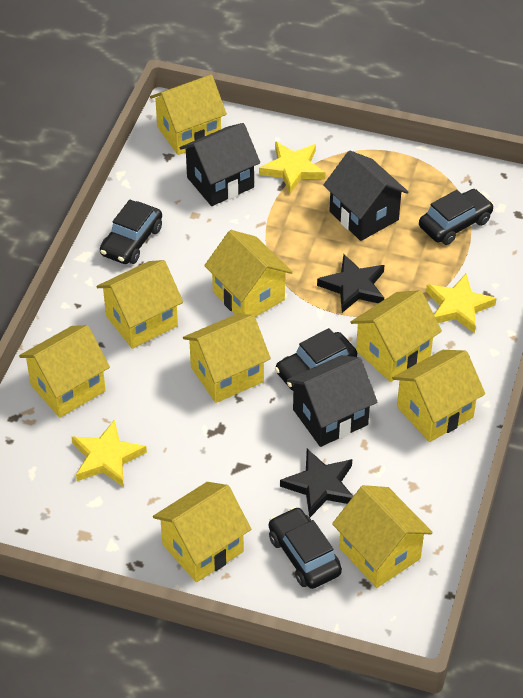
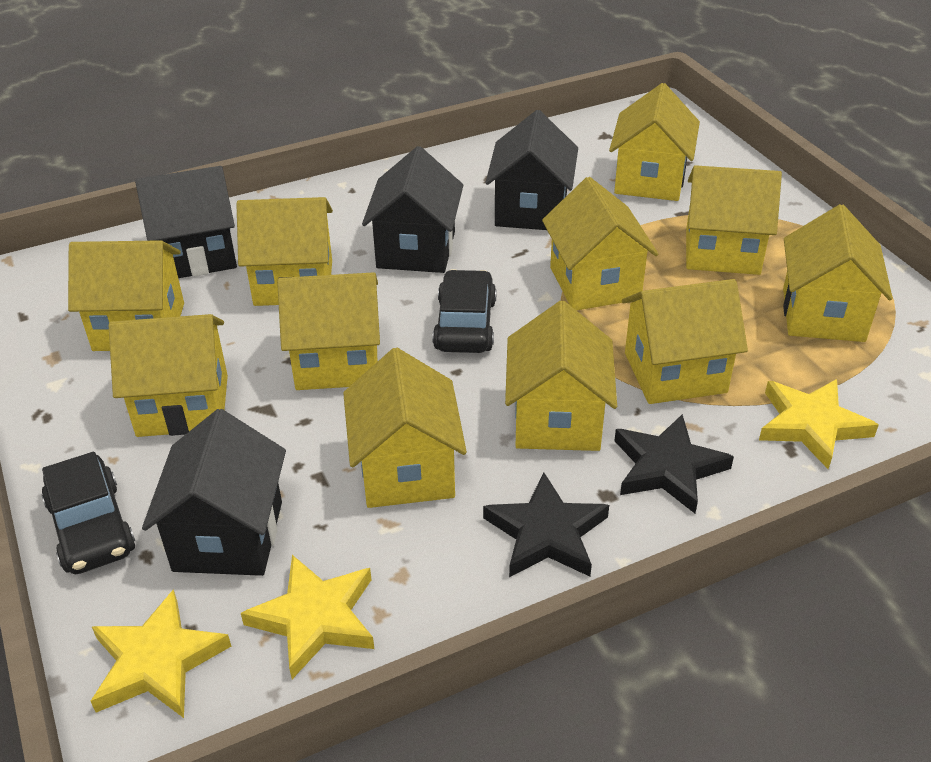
black car: 4 -> 2
black house: 3 -> 4
yellow house: 9 -> 11

